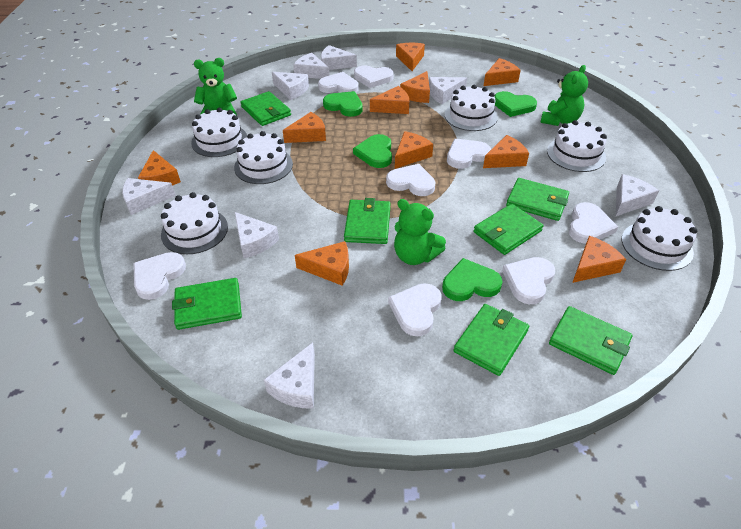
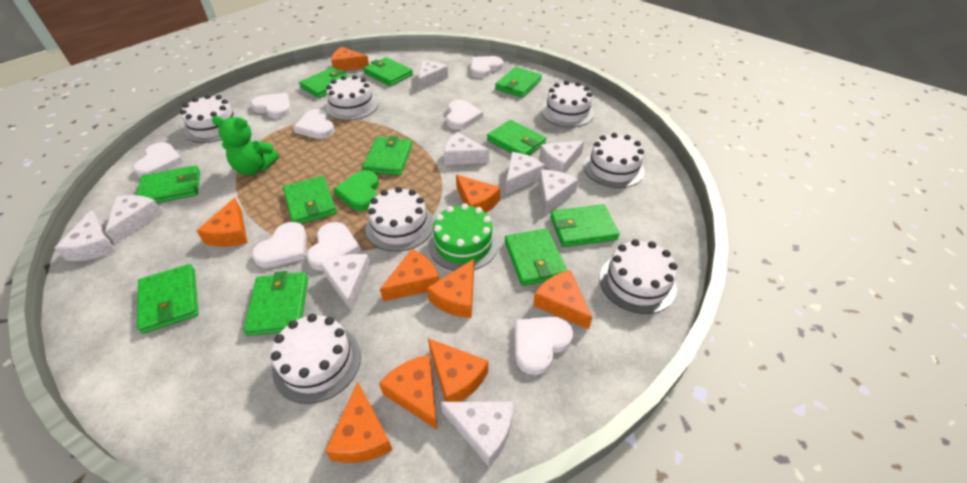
green cake: 0 -> 1
green heart: 4 -> 1
green teddy bear: 3 -> 1
green wallet: 7 -> 11
orange cheese: 10 -> 9
white cake: 6 -> 7
white cheese: 8 -> 9

